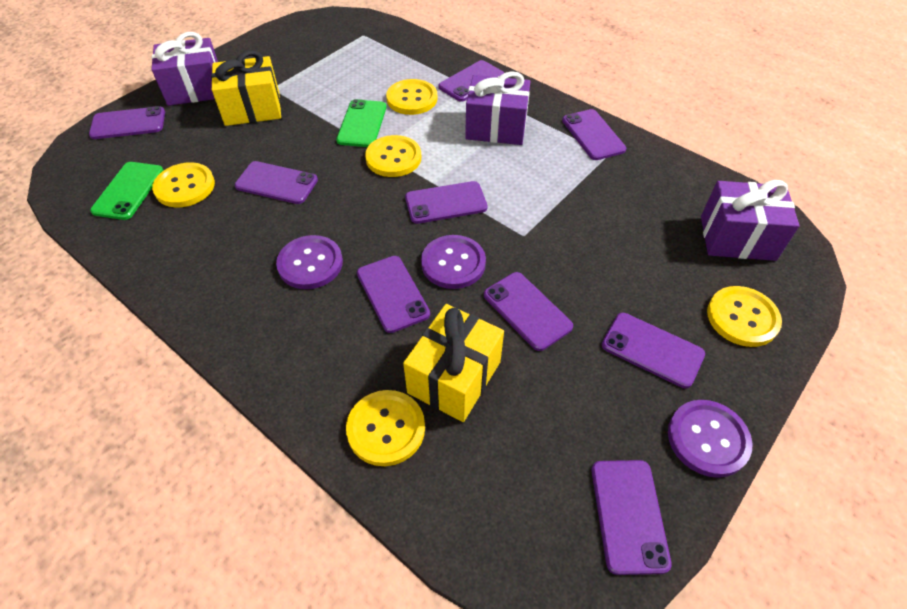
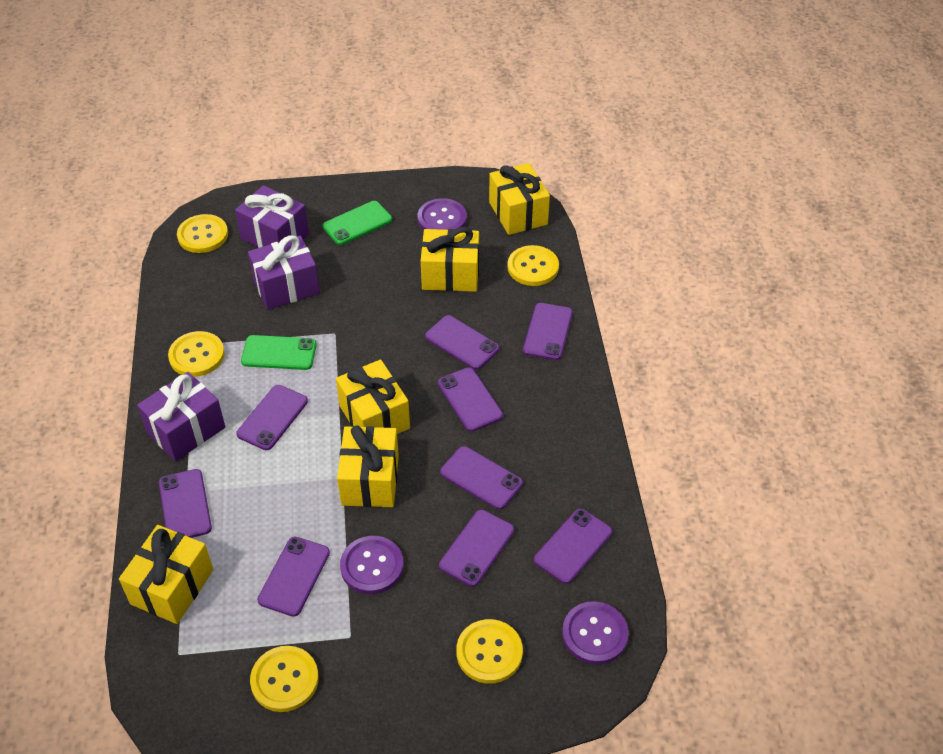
yellow gift: 2 -> 5

